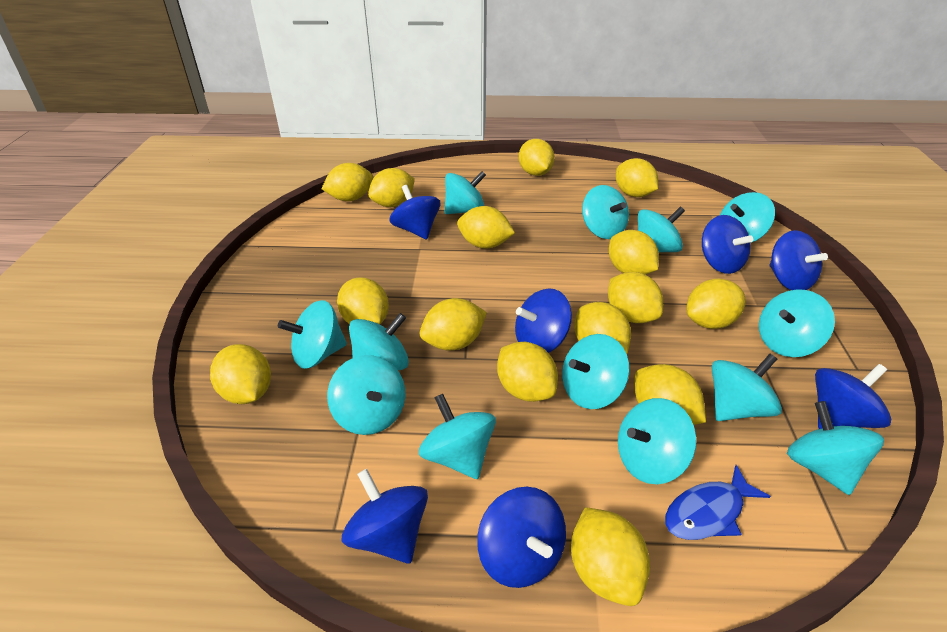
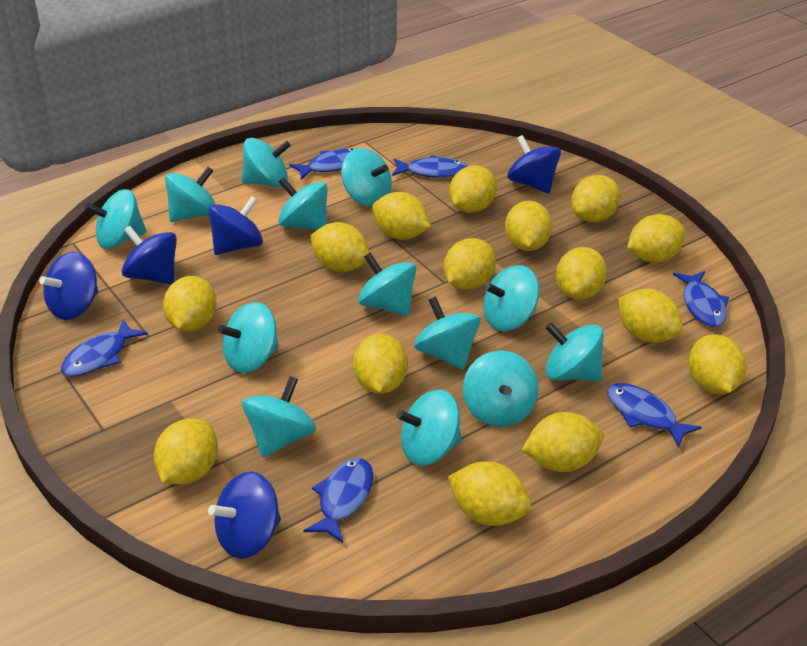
blue fish: 1 -> 6
blue spinning top: 7 -> 5

